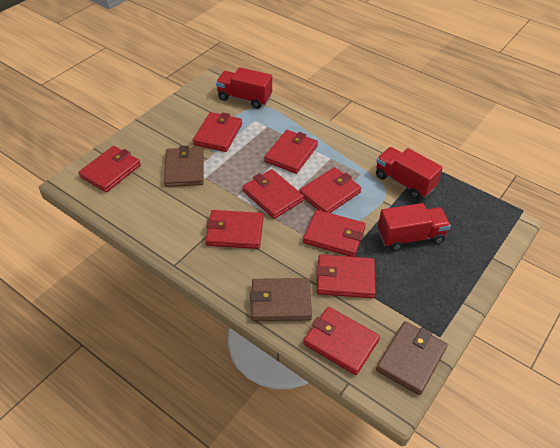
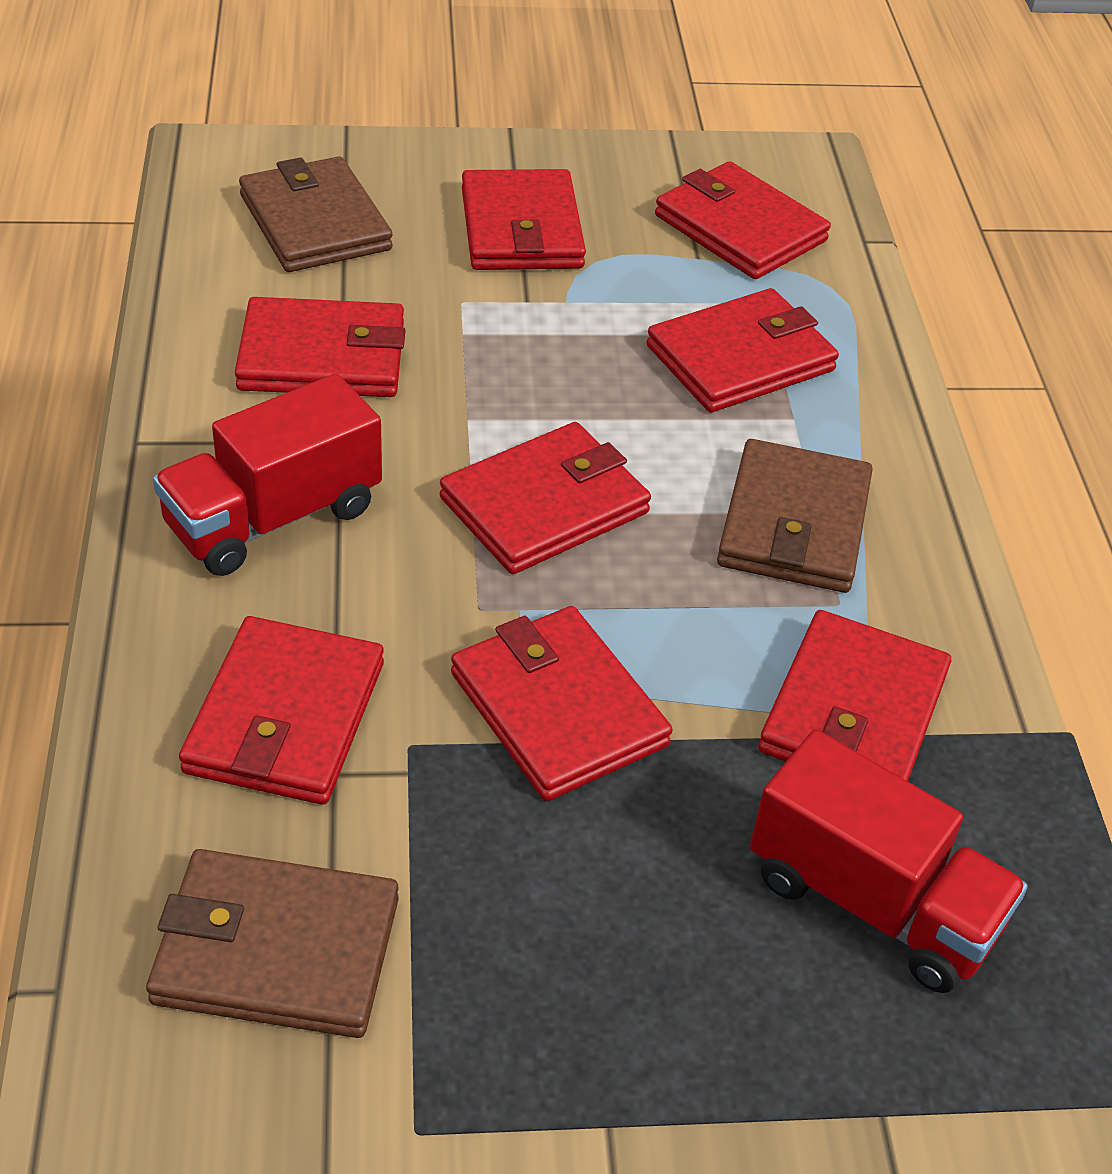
red truck: 3 -> 2
red wallet: 9 -> 8

